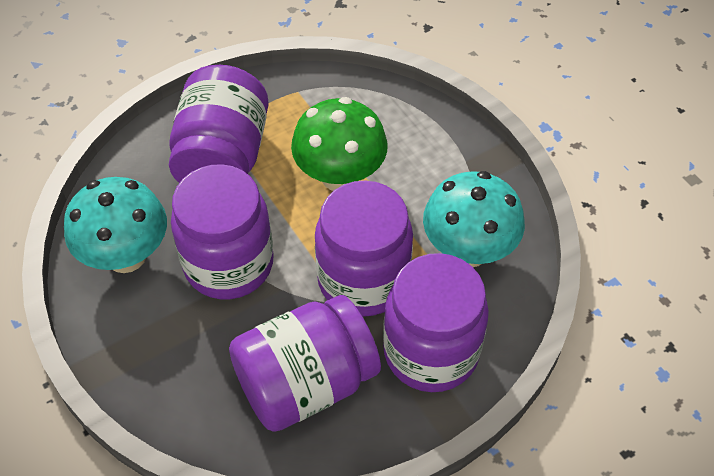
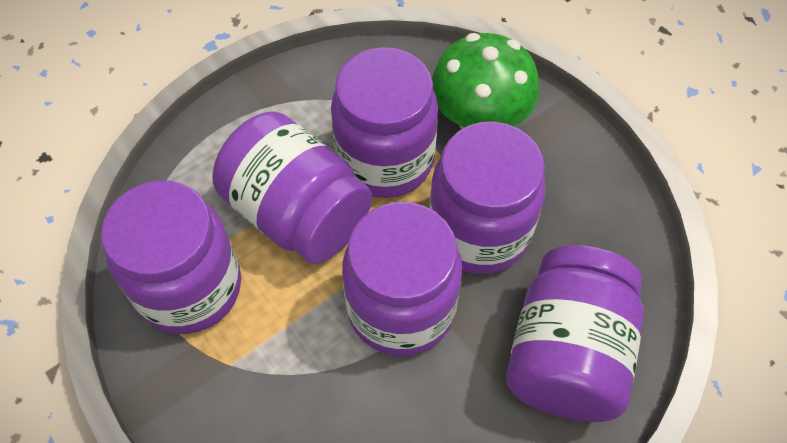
purple jar: 5 -> 6
turquoise mushroom: 2 -> 0

